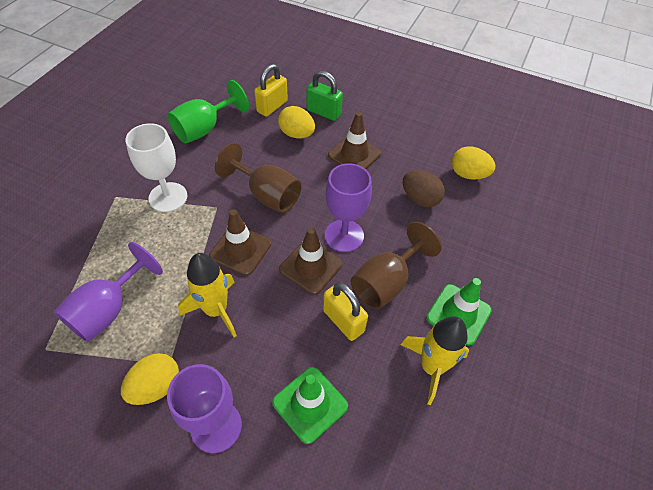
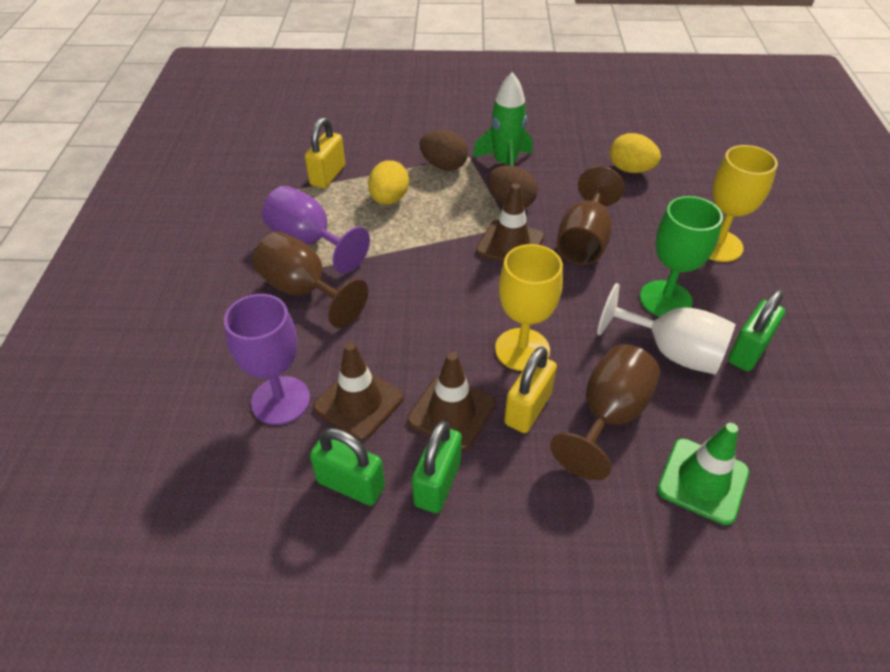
brown egg: 1 -> 2
brown goblet: 2 -> 3
green padlock: 1 -> 3
green rocket: 0 -> 1
green traffic cone: 2 -> 1
purple goblet: 3 -> 2
yellow egg: 3 -> 2
yellow goblet: 0 -> 2
yellow rocket: 2 -> 0

